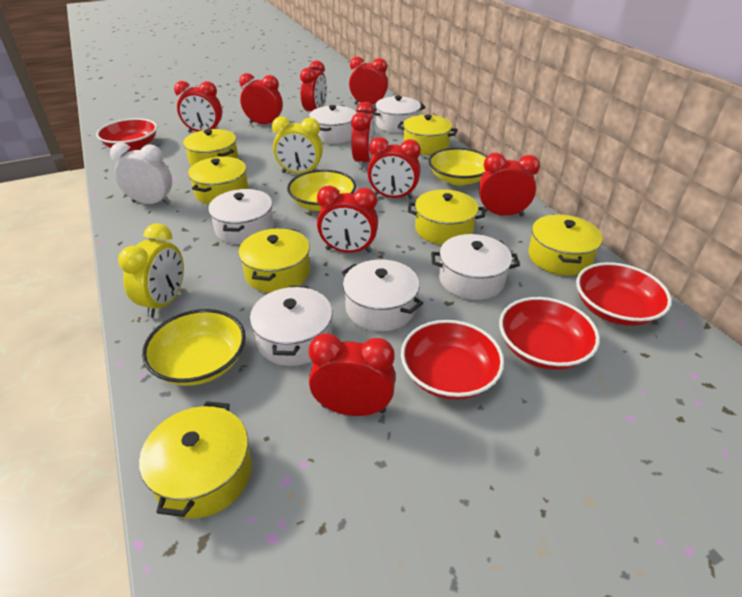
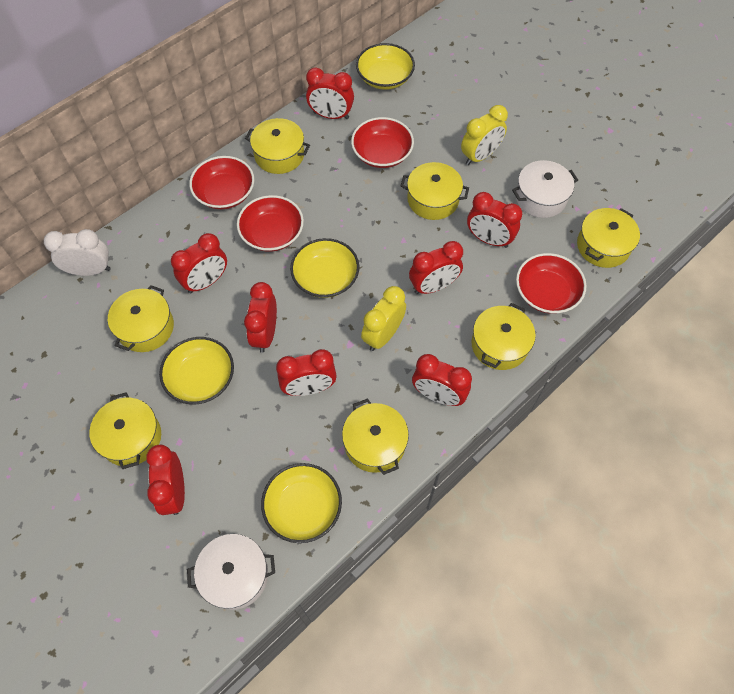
red clock: 9 -> 8
white pot: 6 -> 2
yellow bowl: 3 -> 4

